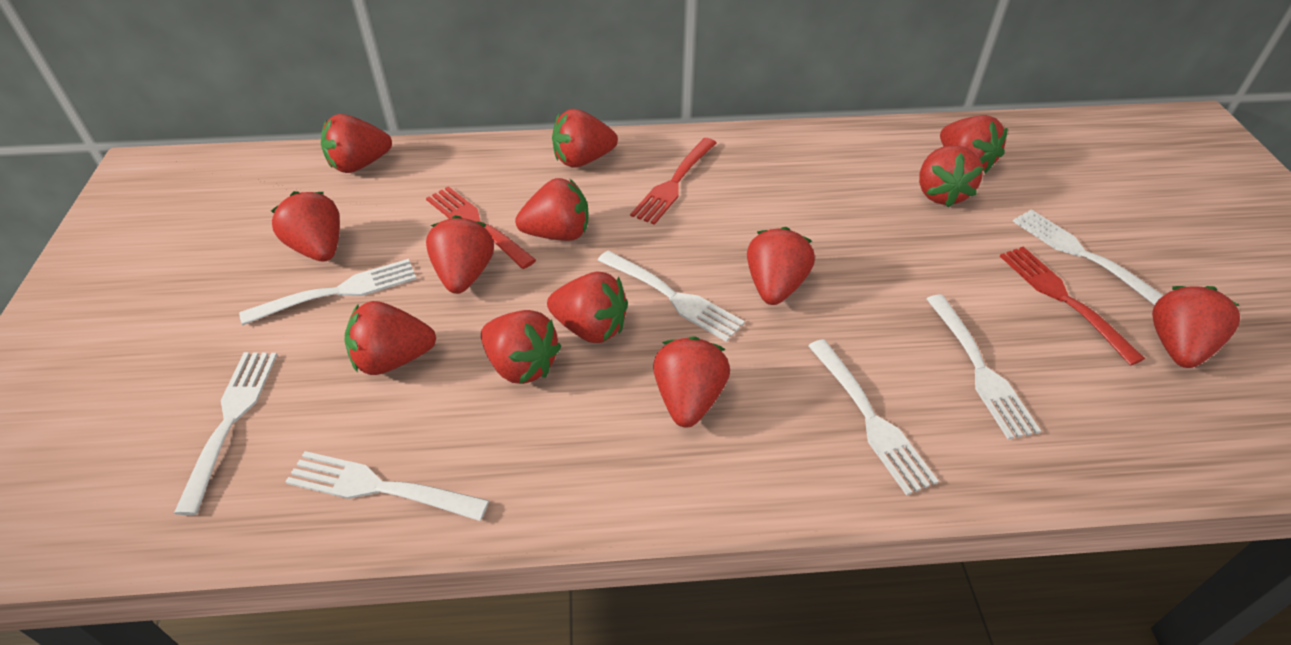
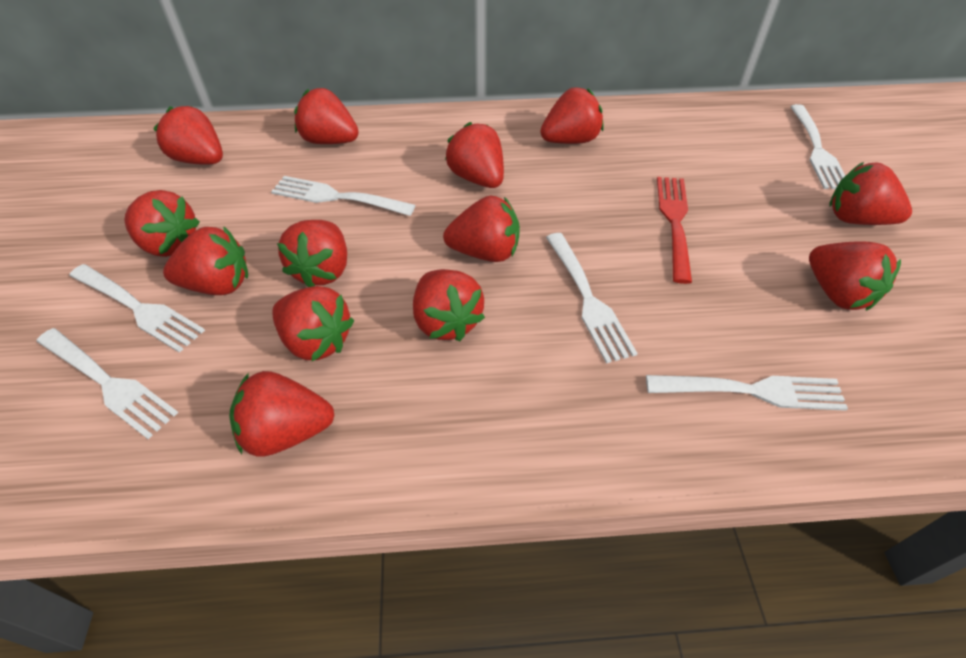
red fork: 3 -> 1
white fork: 7 -> 6

